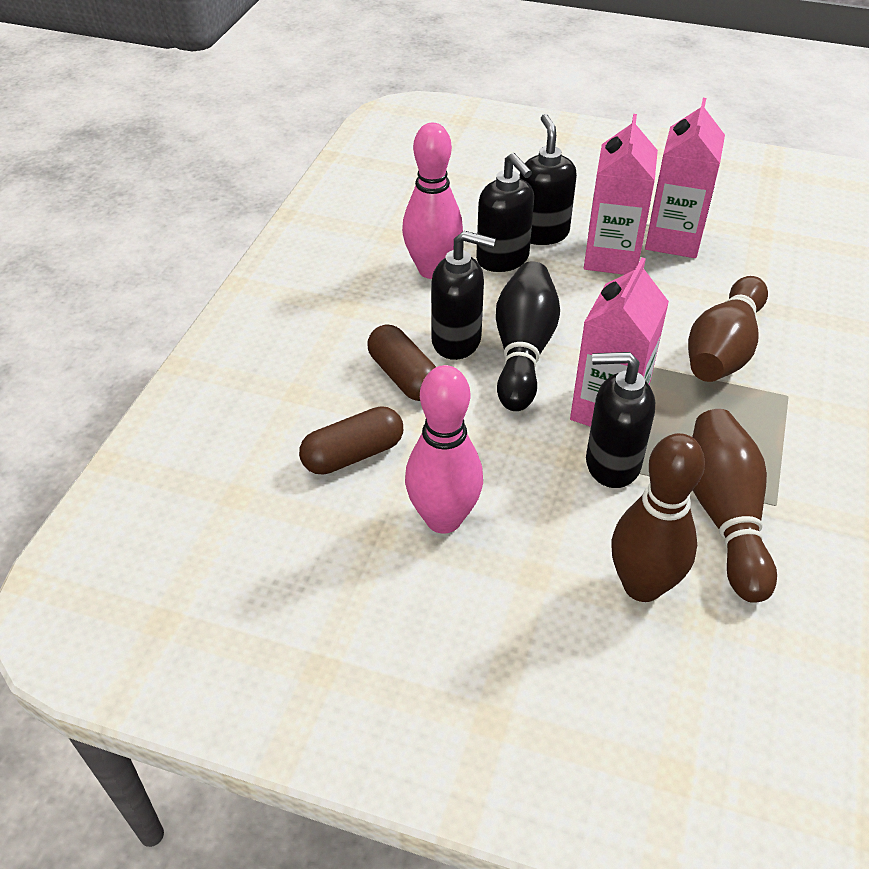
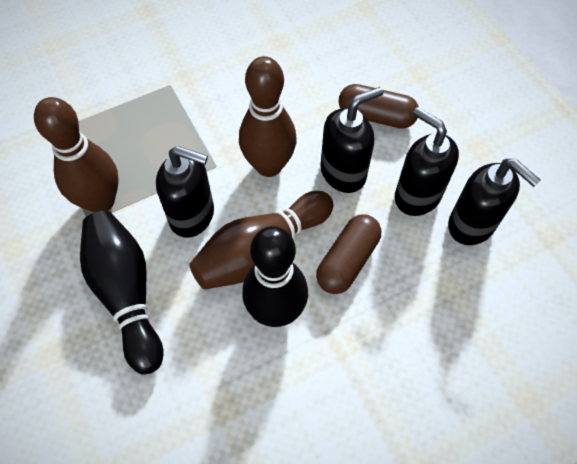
black bowling pin: 1 -> 2
pink bowling pin: 2 -> 0
pink carton: 3 -> 0

